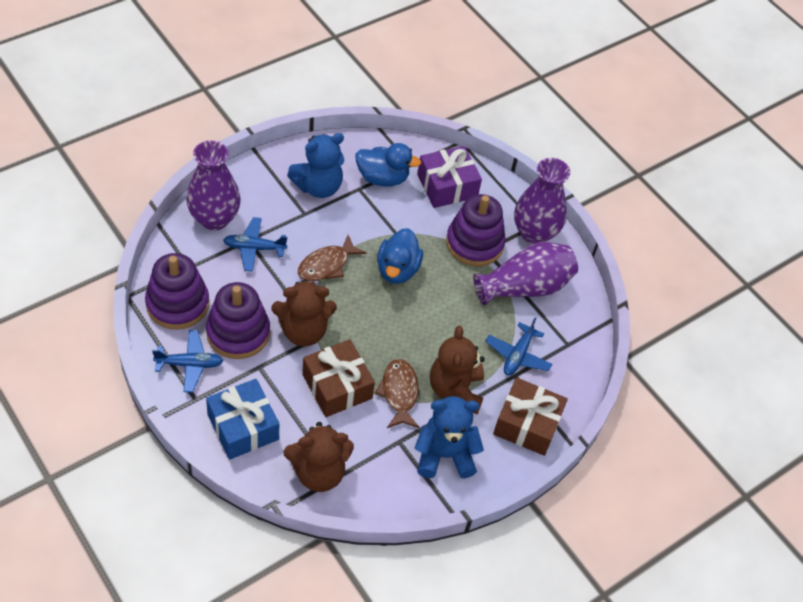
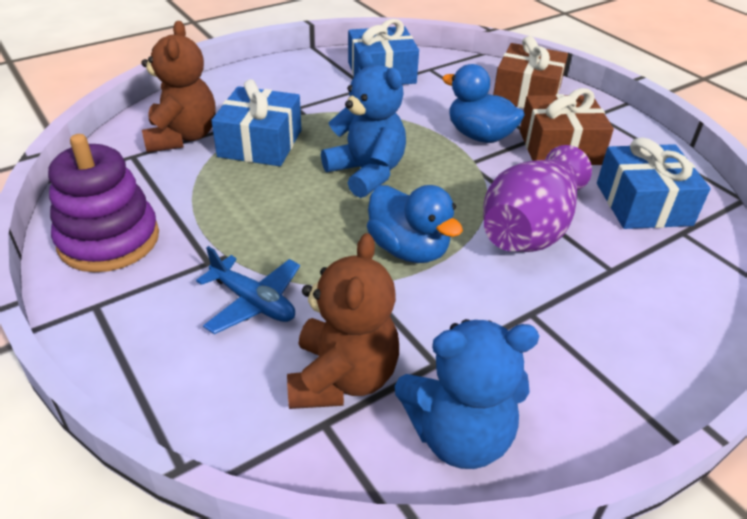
blue gift: 1 -> 3
blue plane: 3 -> 1
brown fish: 2 -> 0
brown teddy bear: 3 -> 2
purple gift: 1 -> 0
purple stacking toy: 3 -> 1
purple vase: 3 -> 1

